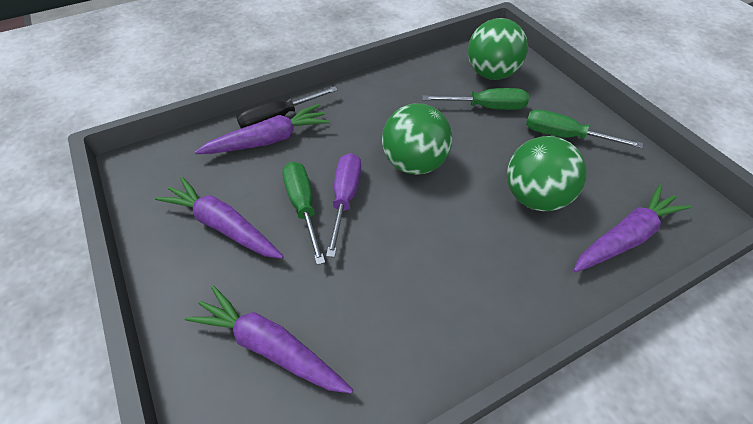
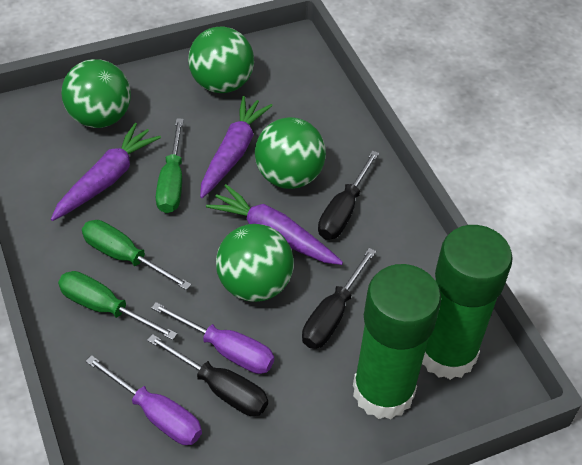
black screwdriver: 1 -> 3
green ball: 3 -> 4
green glue stick: 0 -> 2
purple carrot: 4 -> 3
purple screwdriver: 1 -> 2

